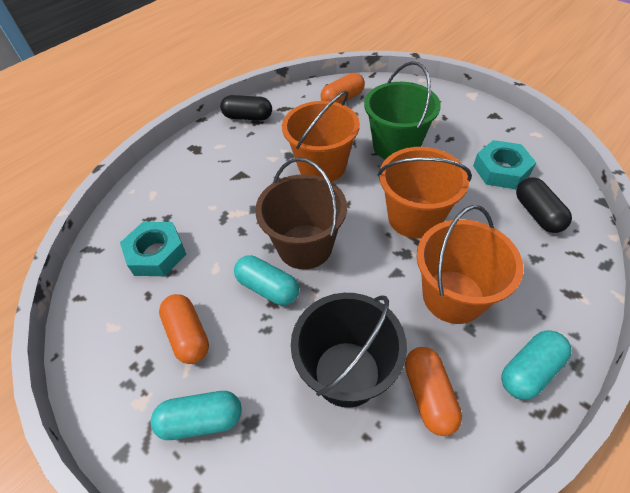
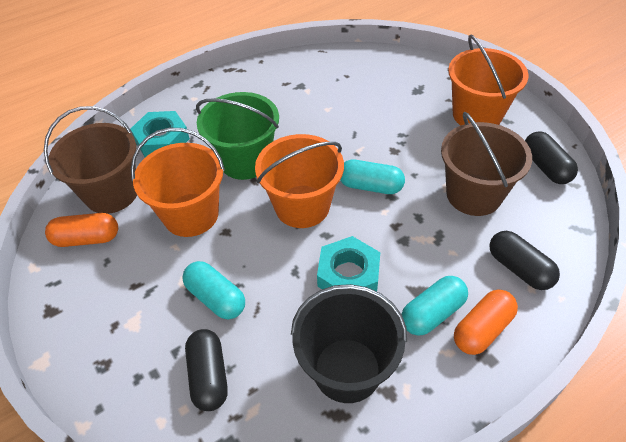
black capsule: 2 -> 3
brown bucket: 1 -> 2
orange capsule: 3 -> 2

